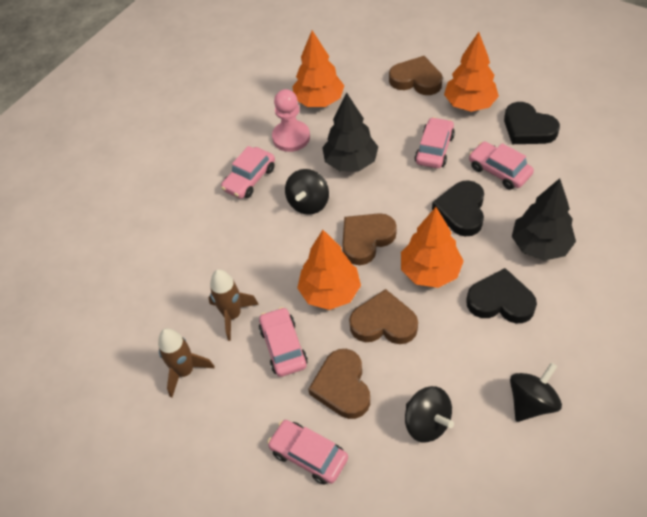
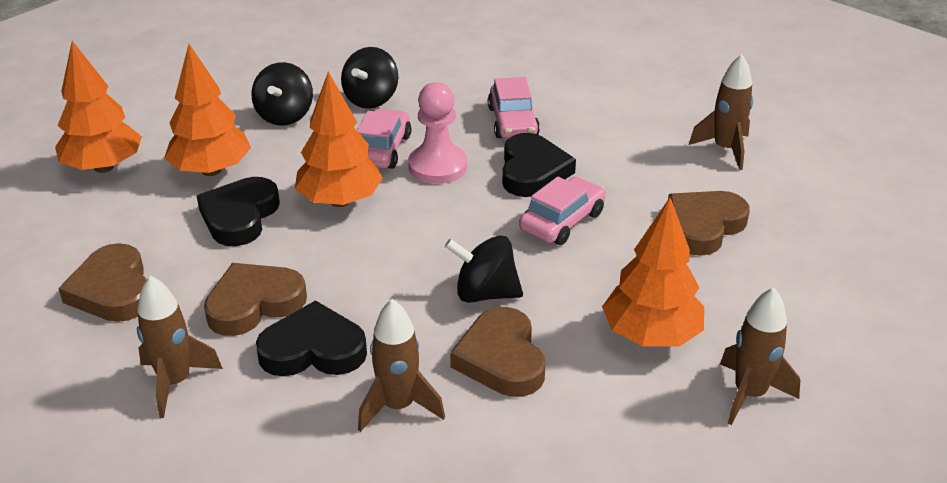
black tree: 2 -> 0
brown rocket: 2 -> 4
pink car: 5 -> 3

